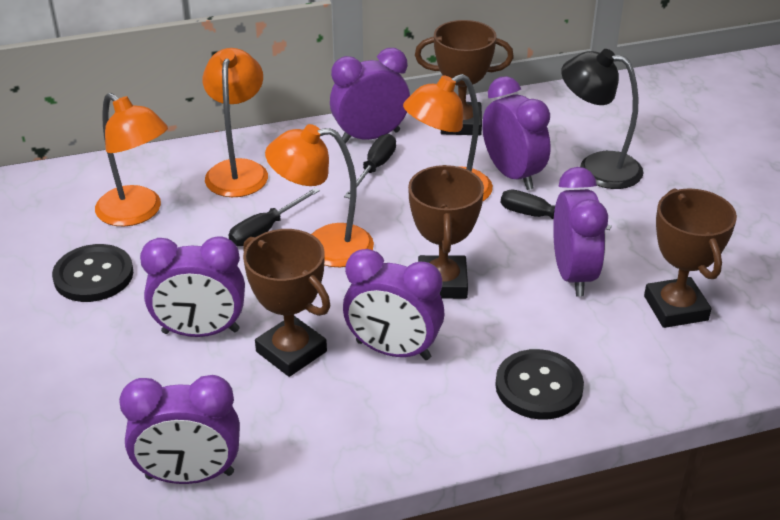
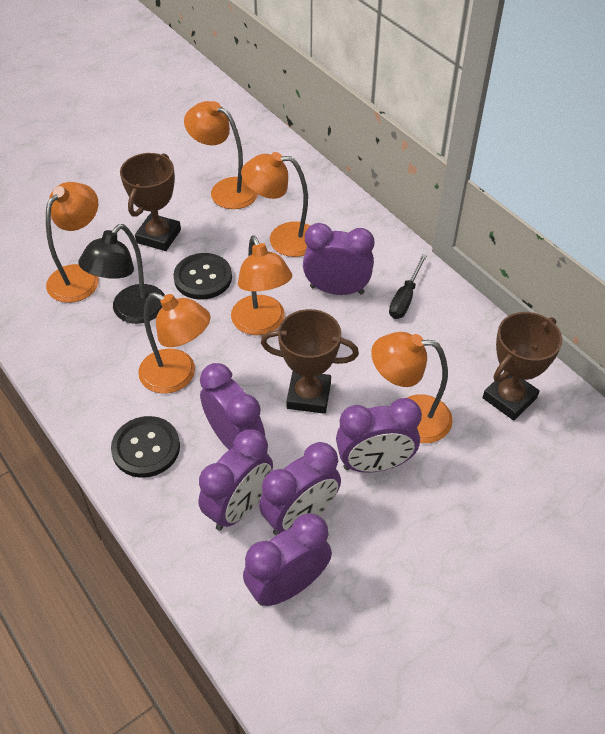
black screwdriver: 3 -> 1
brown trophy: 4 -> 3
orange lamp: 4 -> 6

